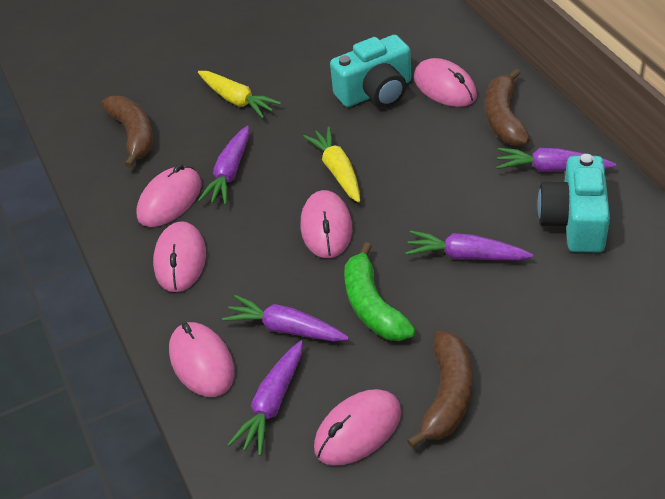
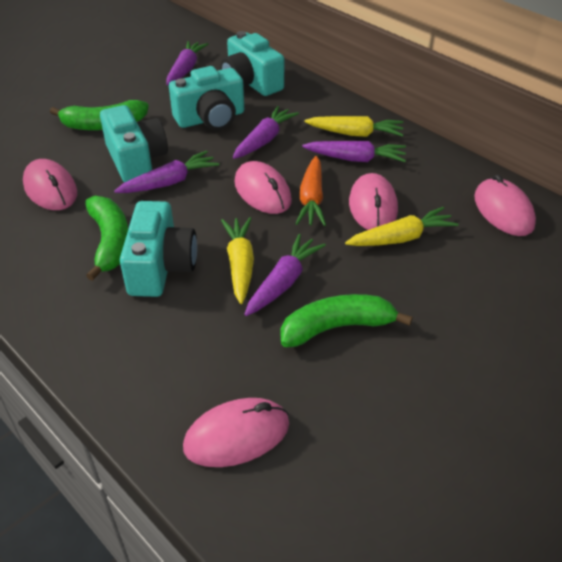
brown banana: 3 -> 0
green banana: 1 -> 3
orange carrot: 0 -> 1
pink mouse: 6 -> 5
turquoise camera: 2 -> 4
yellow carrot: 2 -> 3

